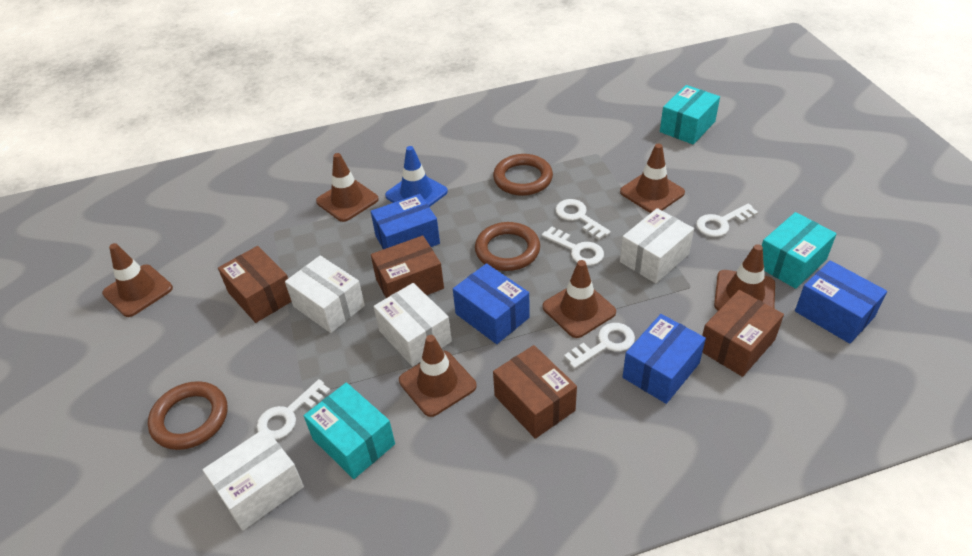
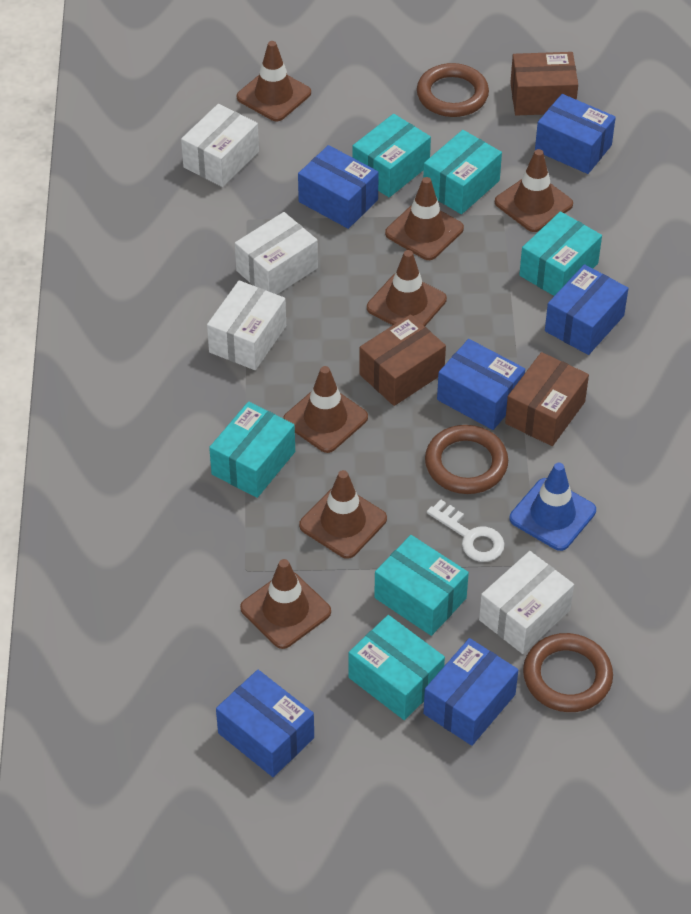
blue box: 4 -> 6
brown box: 4 -> 3
brown traffic cone: 6 -> 7
turquoise box: 3 -> 6
white key: 5 -> 1

